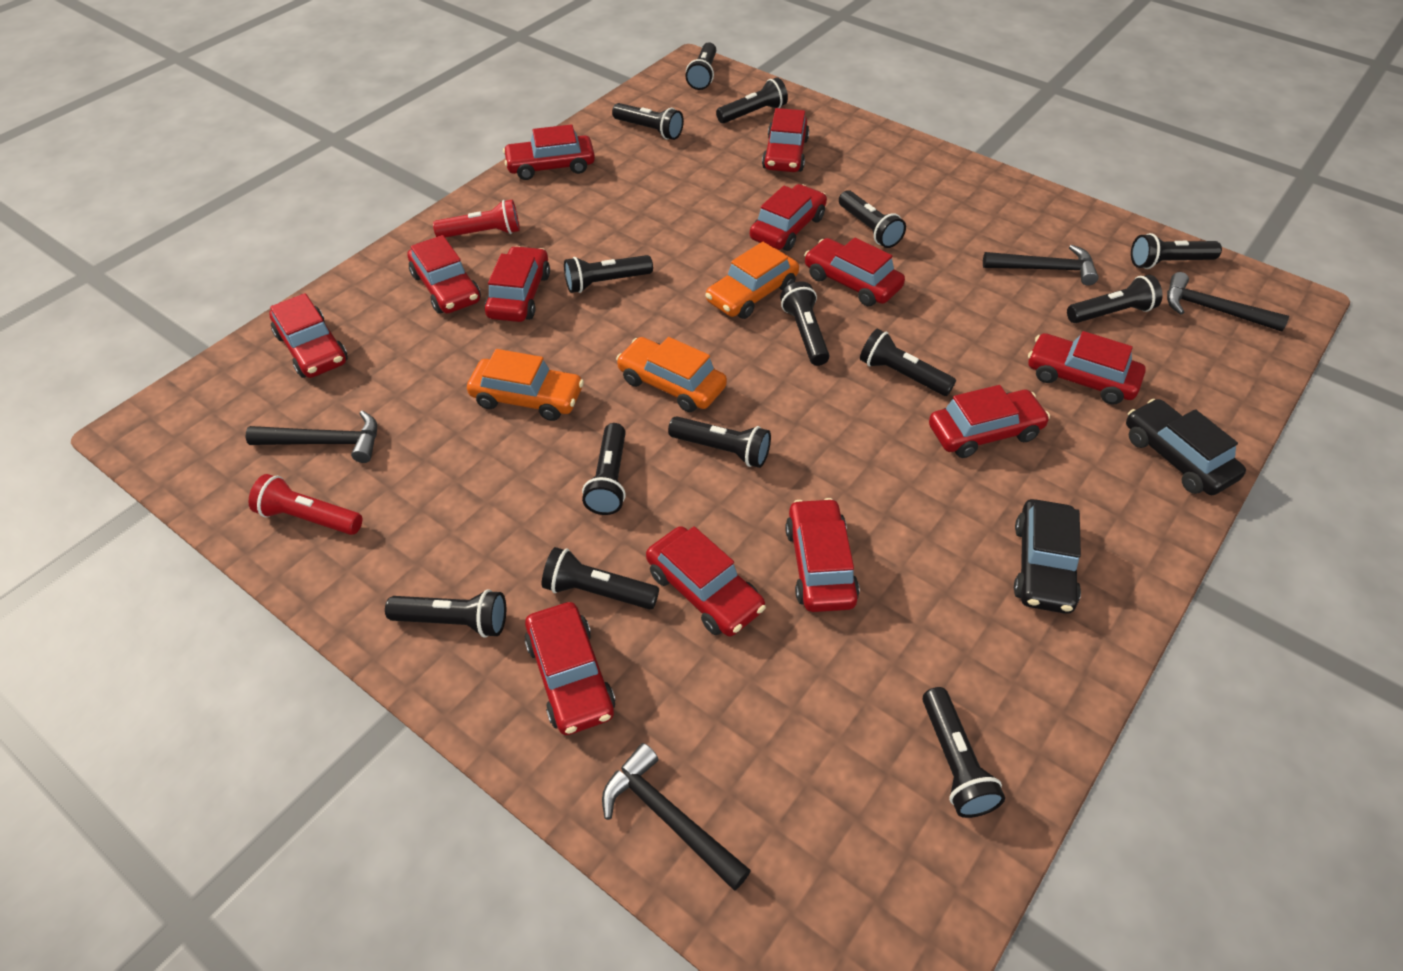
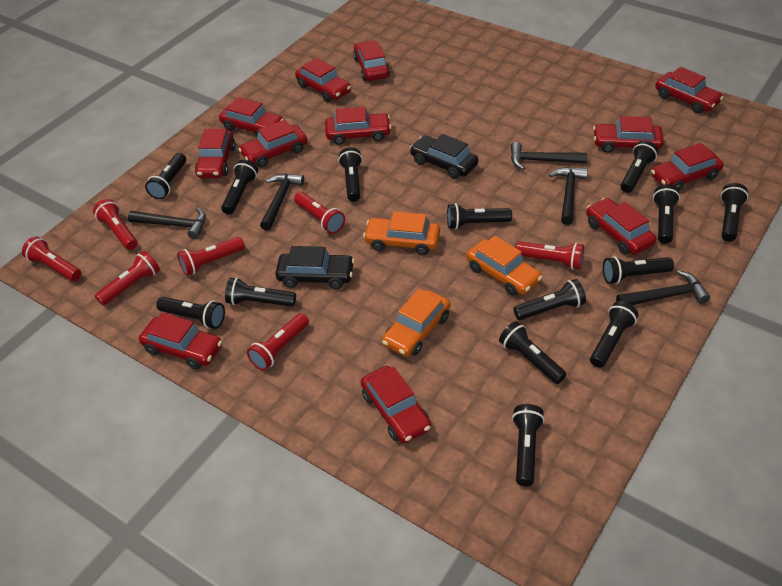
black hammer: 4 -> 5
red flashlight: 2 -> 7

